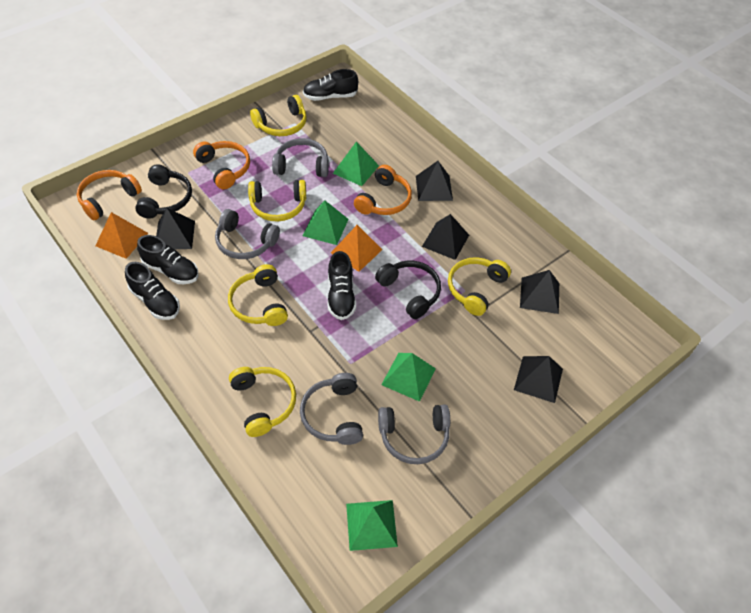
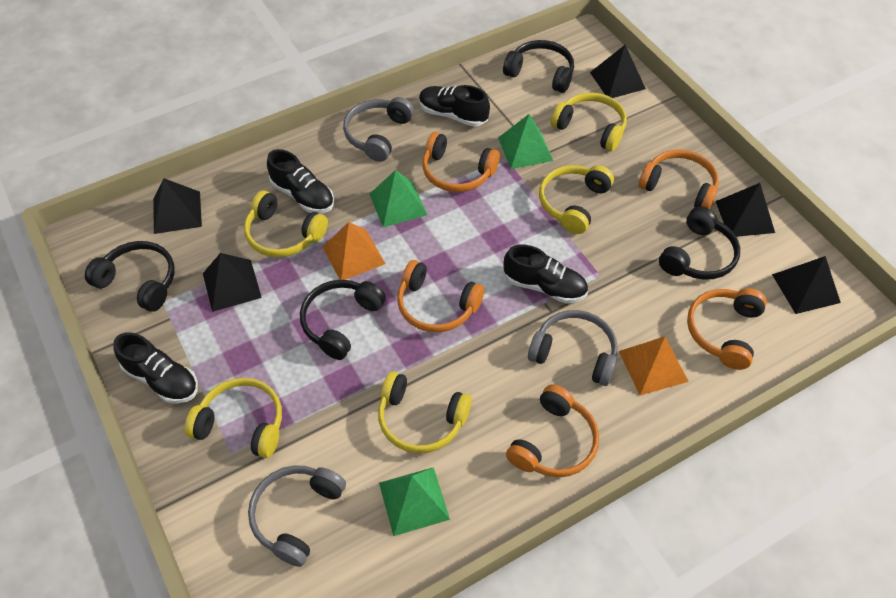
black headphones: 2 -> 4
green pyramid: 4 -> 3
grey headphones: 4 -> 3
orange headphones: 3 -> 5

